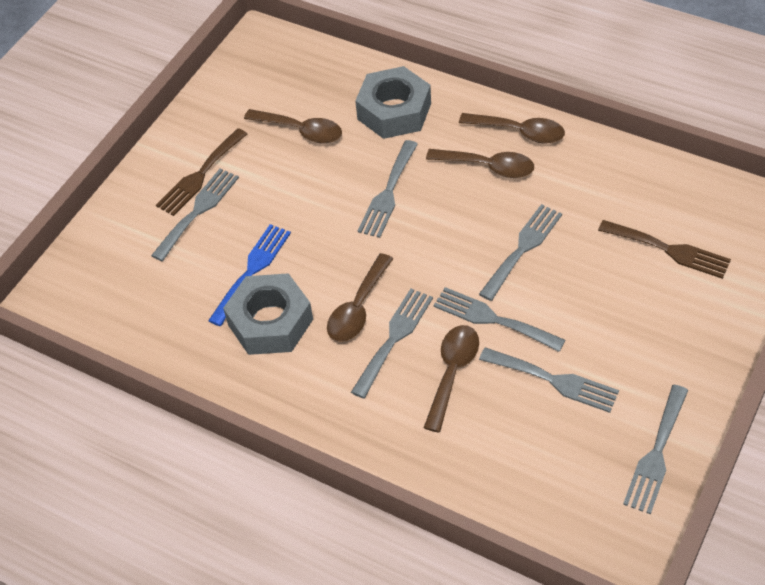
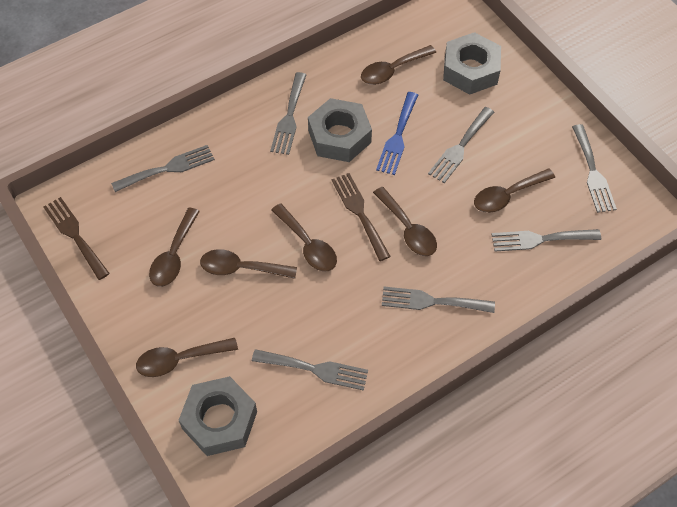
brown spoon: 5 -> 7
grey nut: 2 -> 3

